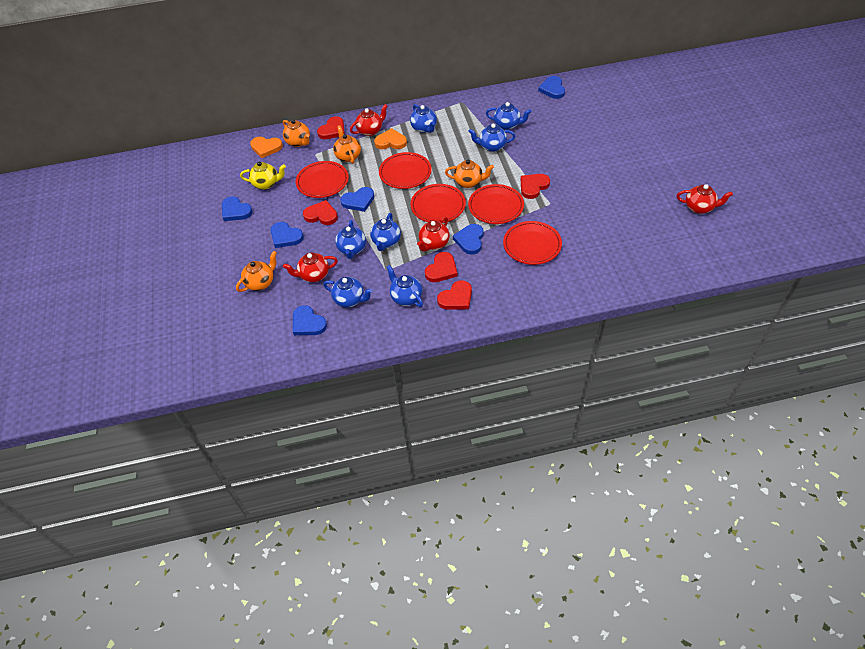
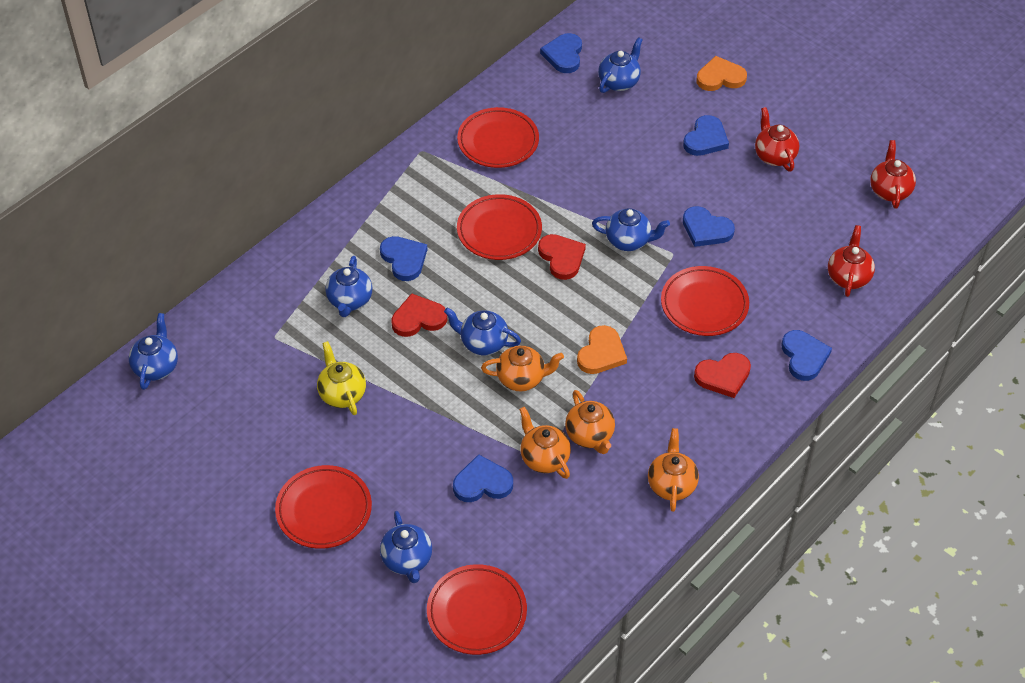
blue teapot: 7 -> 6
red heart: 5 -> 3
red teapot: 4 -> 3

